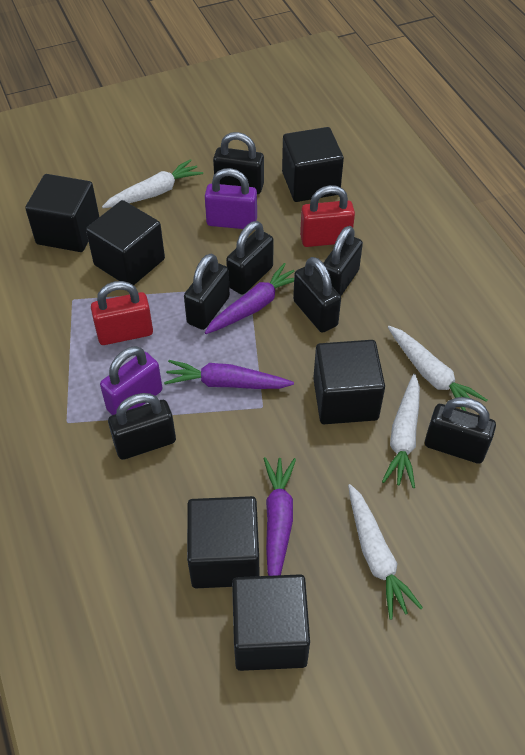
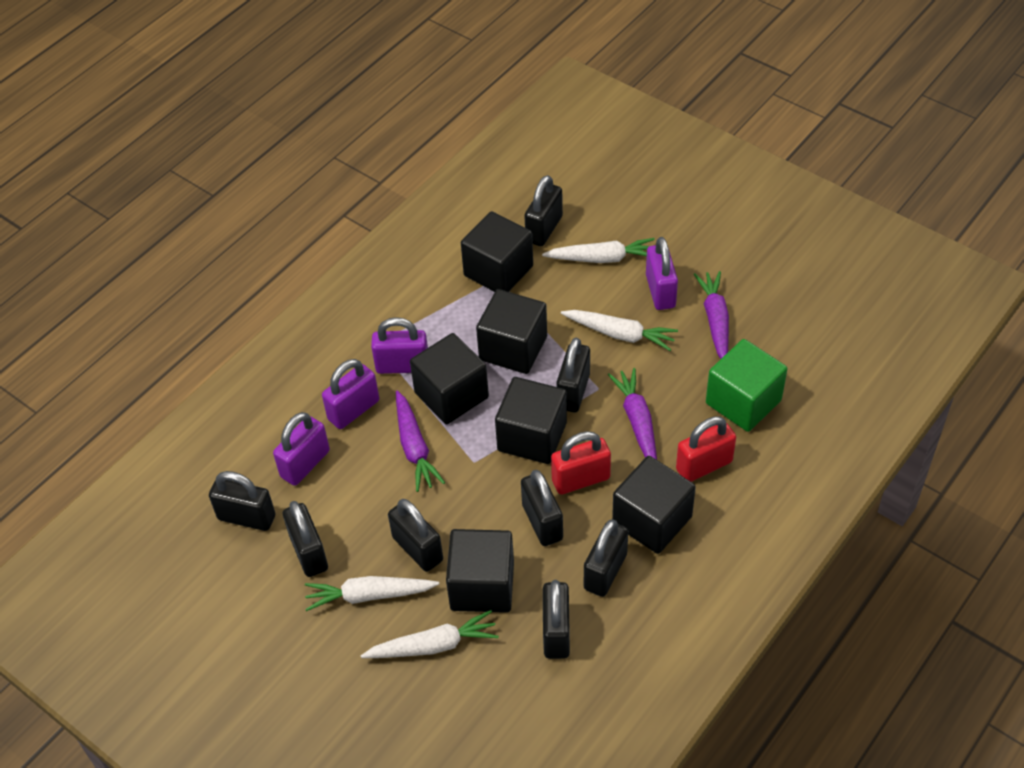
black padlock: 7 -> 8
green cube: 0 -> 1
purple padlock: 2 -> 4

